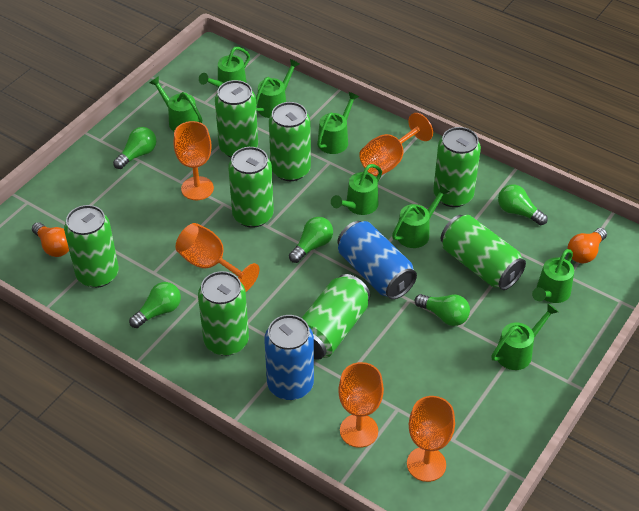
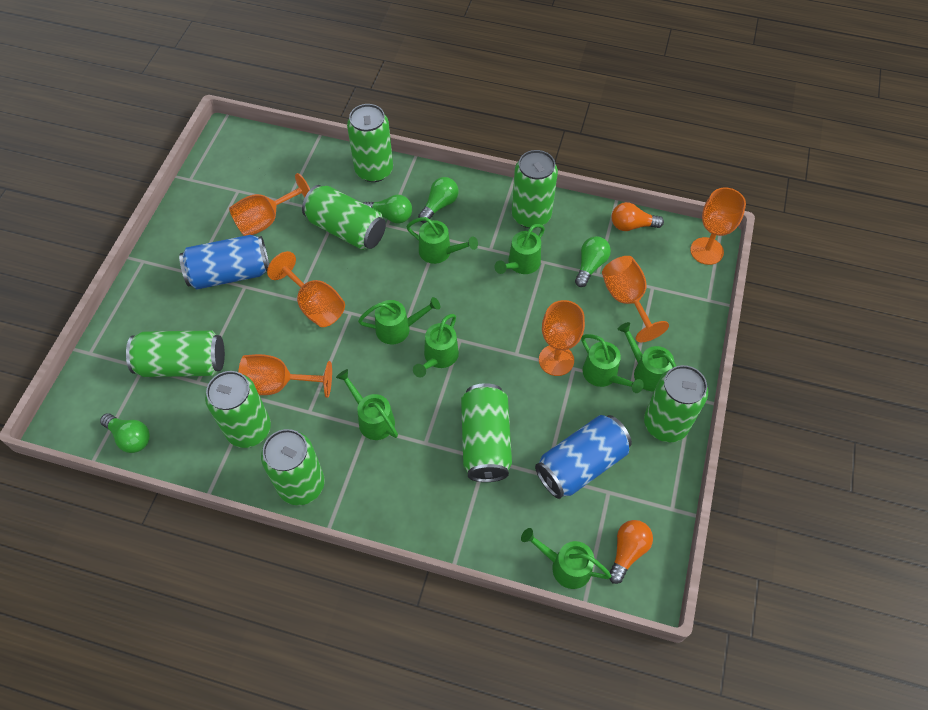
green light bulb: 5 -> 4
orange goblet: 5 -> 6

